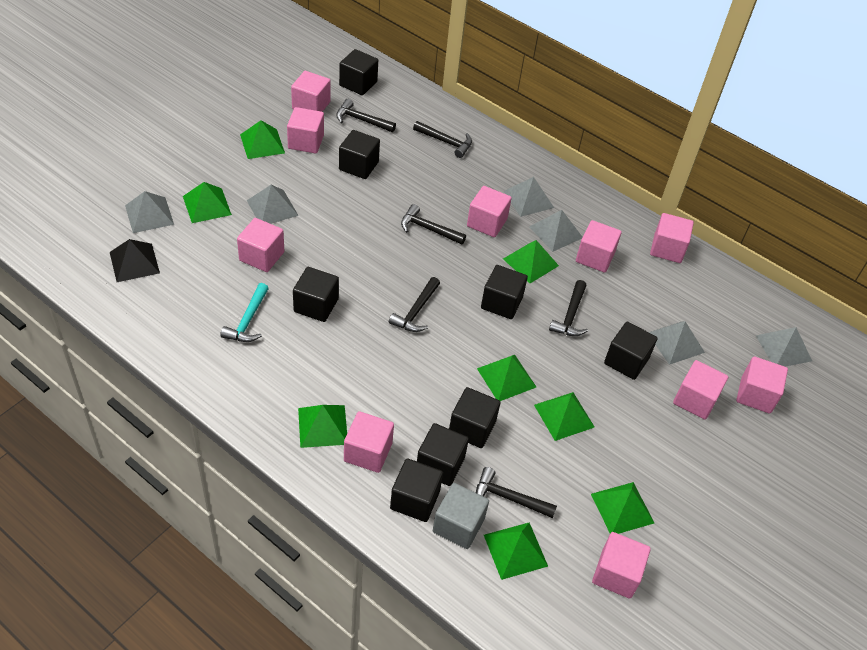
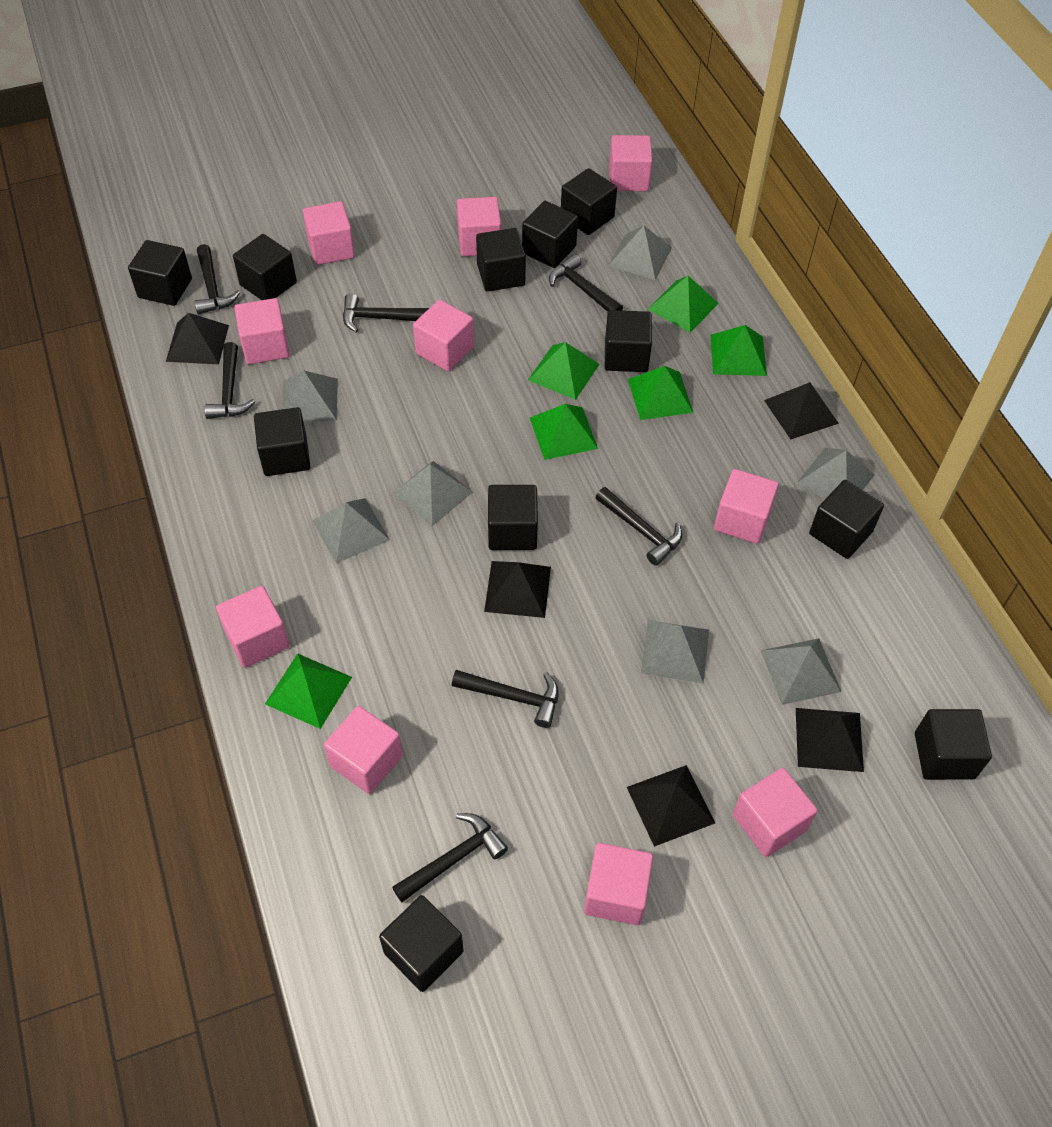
black cube: 8 -> 11
black hammer: 6 -> 7
black pyramid: 1 -> 5
green pyramid: 8 -> 6
grey cube: 1 -> 0
grey pyramid: 6 -> 7
turquoise hammer: 1 -> 0

